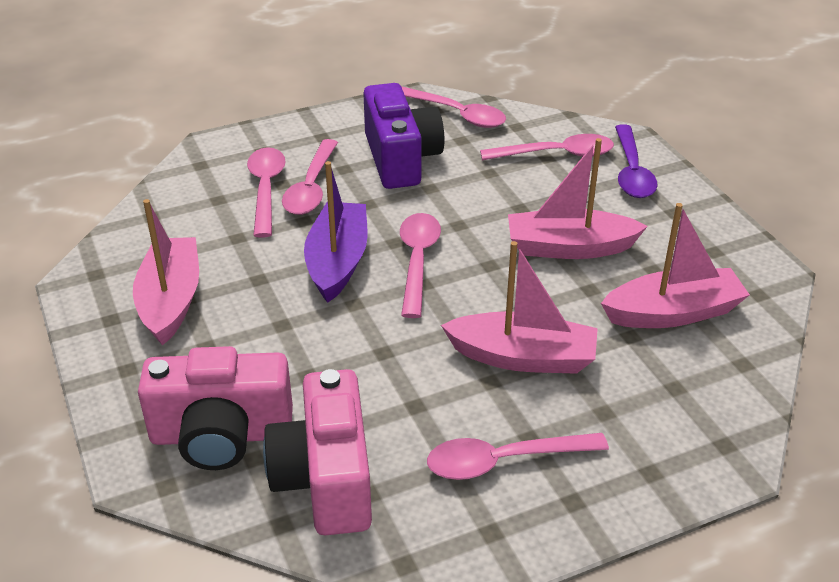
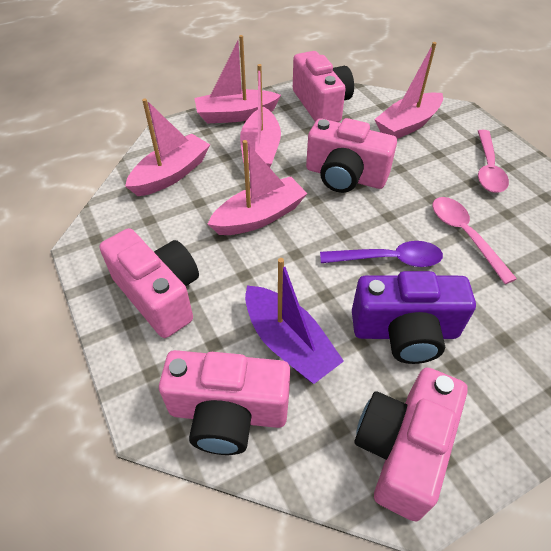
pink boat: 4 -> 5
pink camera: 2 -> 5
pink spoon: 6 -> 2

